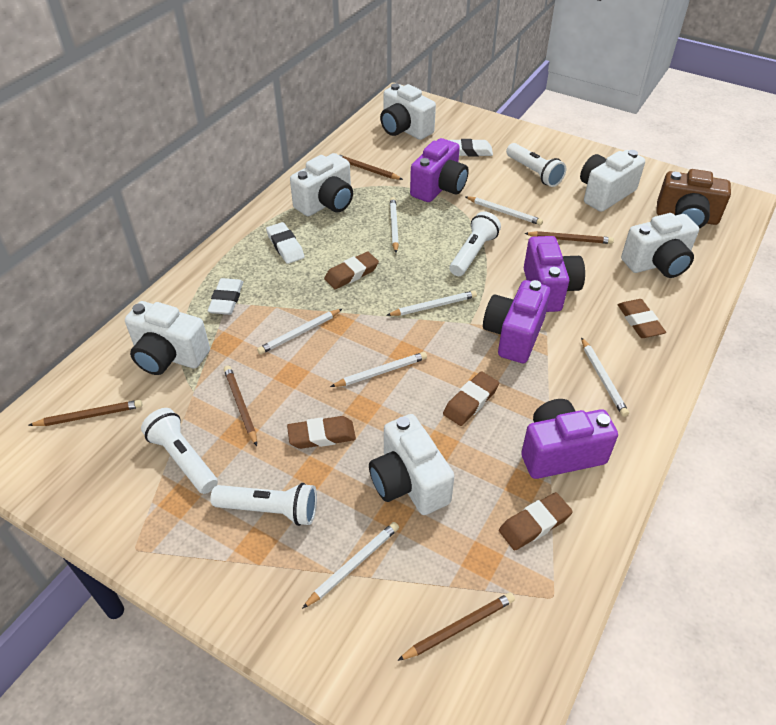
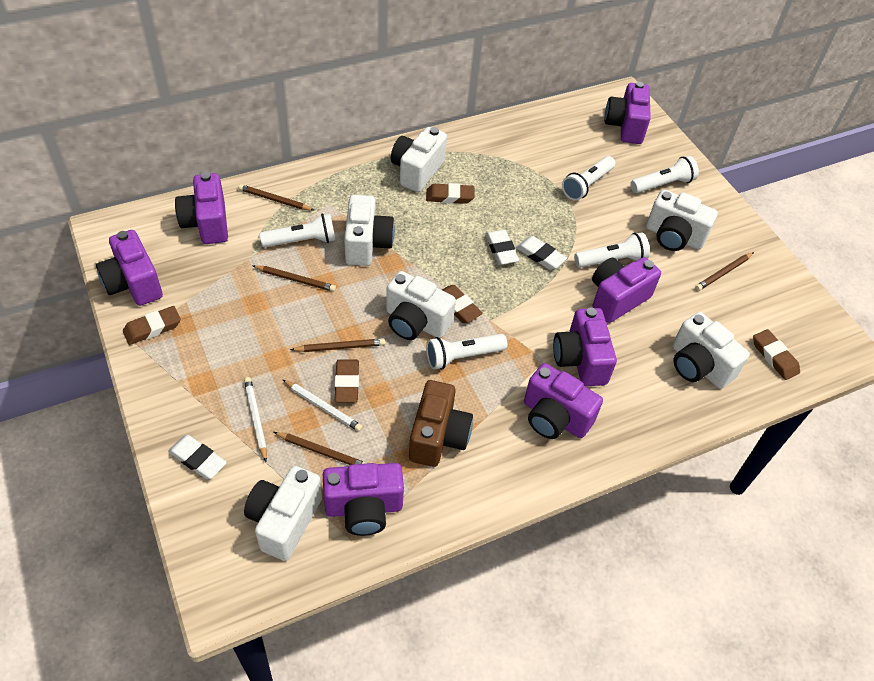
purple camera: 4 -> 7
white flashlight: 4 -> 5
white pencil: 7 -> 2

